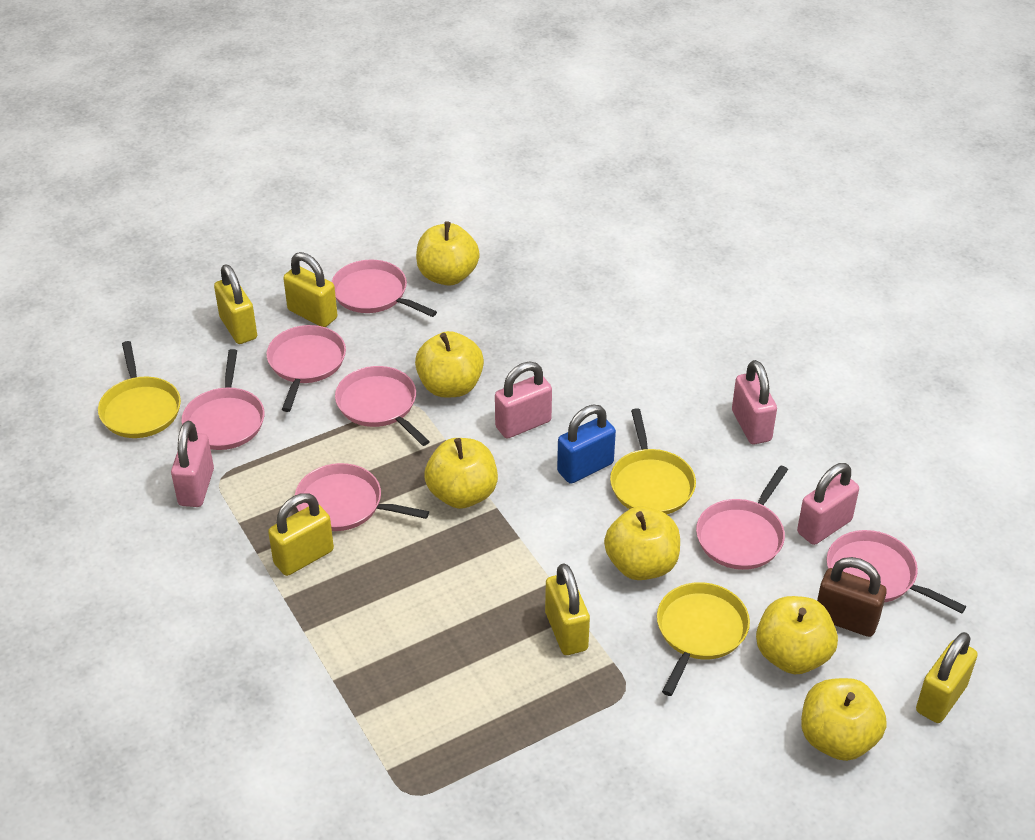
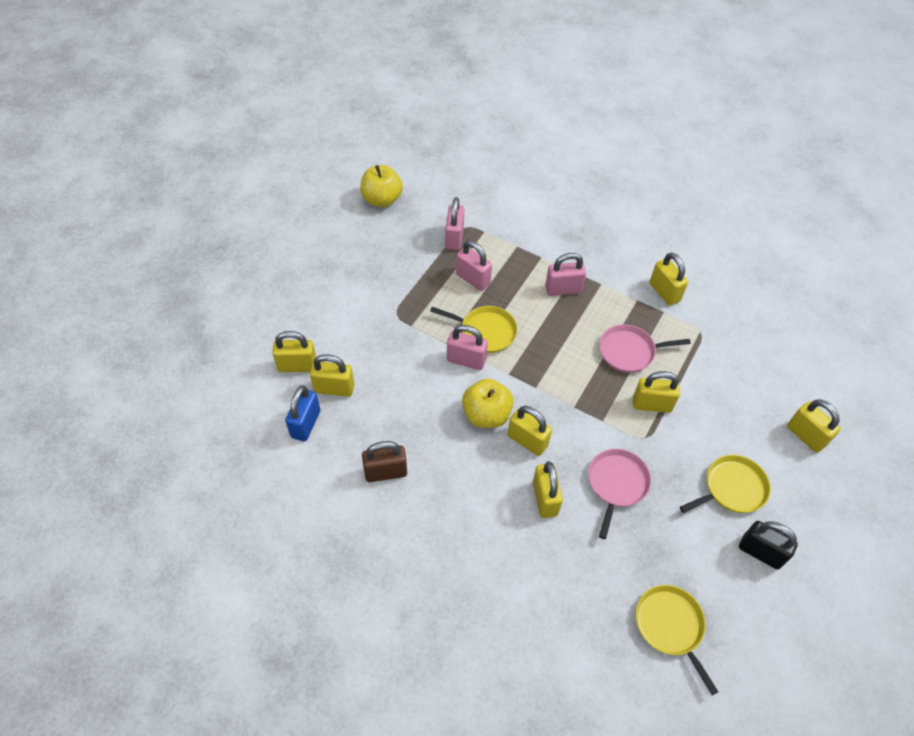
black padlock: 0 -> 1
pink pan: 7 -> 2
yellow apple: 6 -> 2
yellow padlock: 5 -> 7

